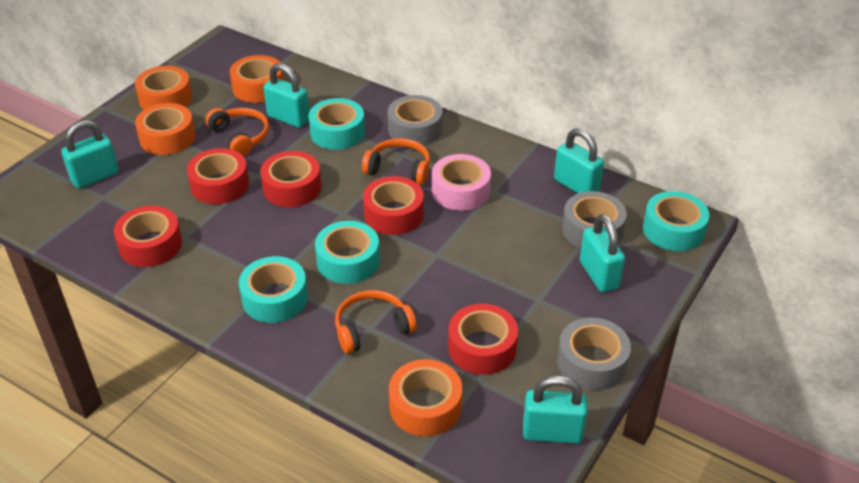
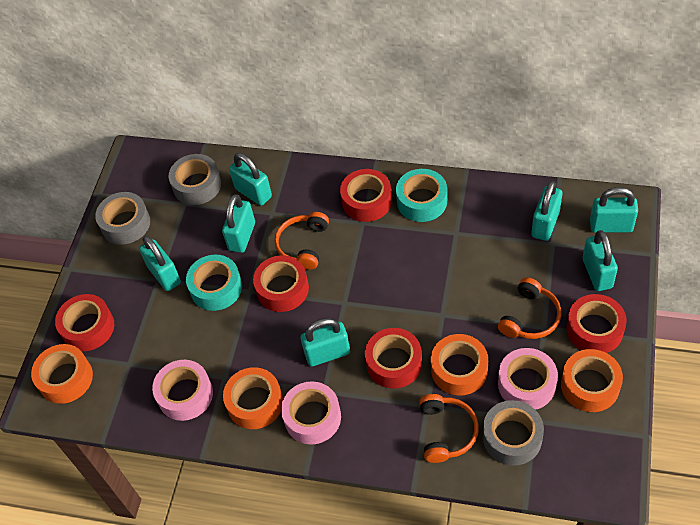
pink tape: 1 -> 3
turquoise padlock: 5 -> 7
turquoise tape: 4 -> 2

